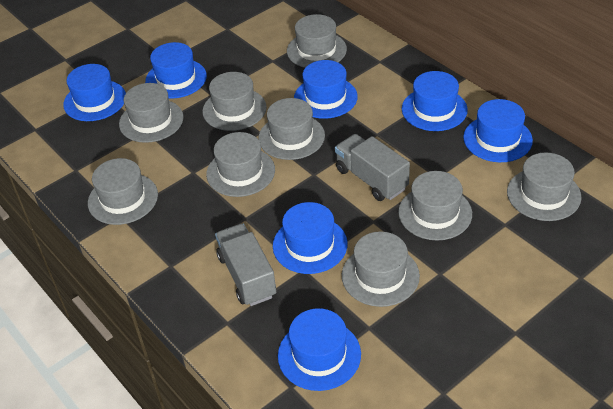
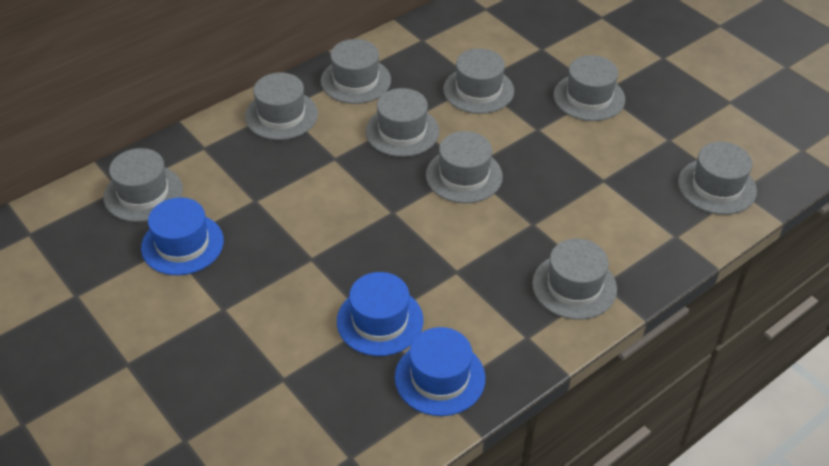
blue hat: 7 -> 3
grey truck: 2 -> 0

